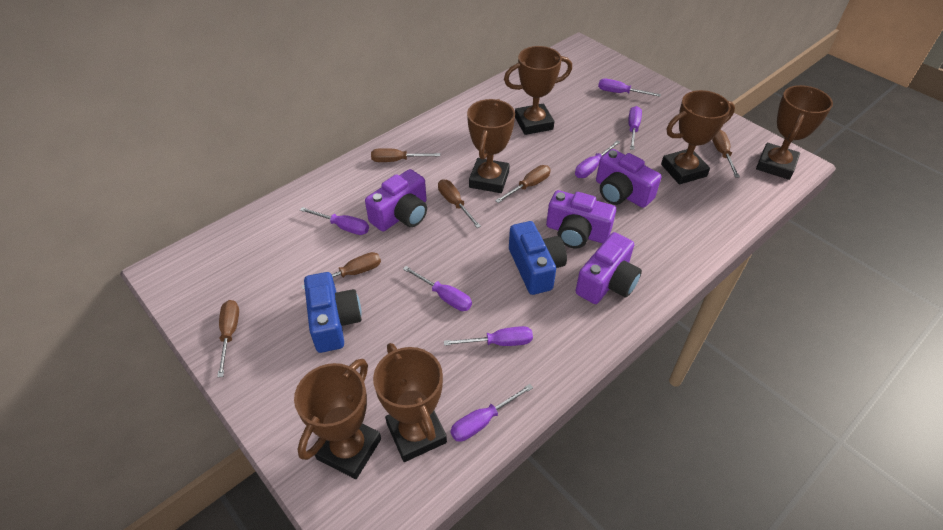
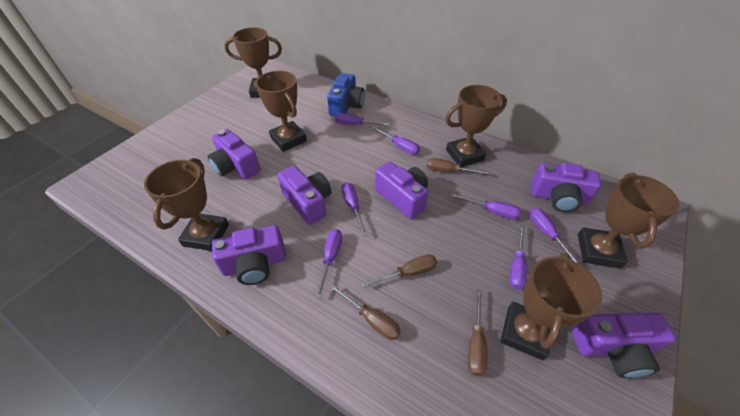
blue camera: 2 -> 1
brown screwdriver: 6 -> 4
purple camera: 4 -> 6

